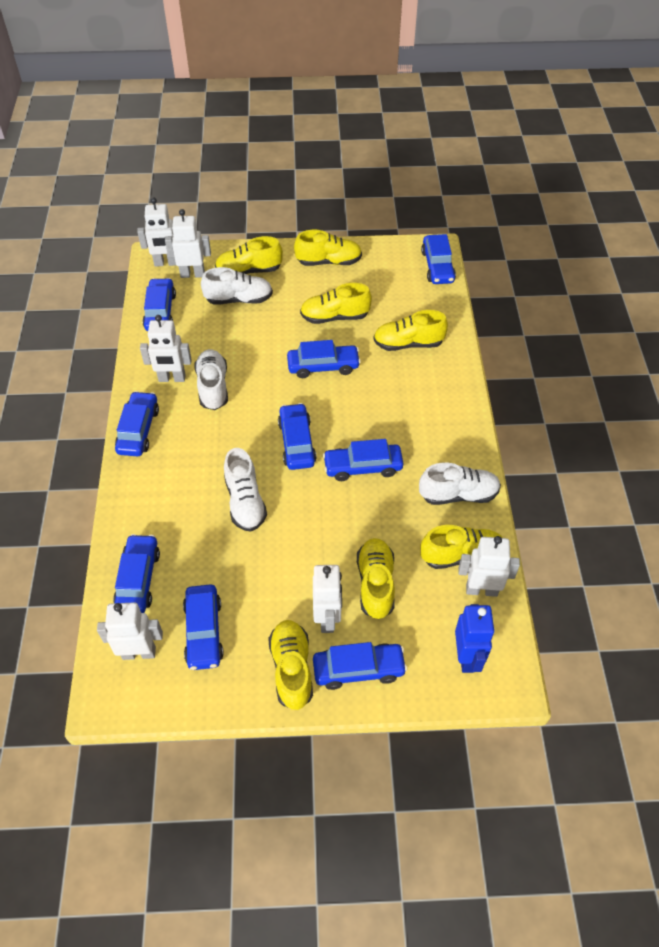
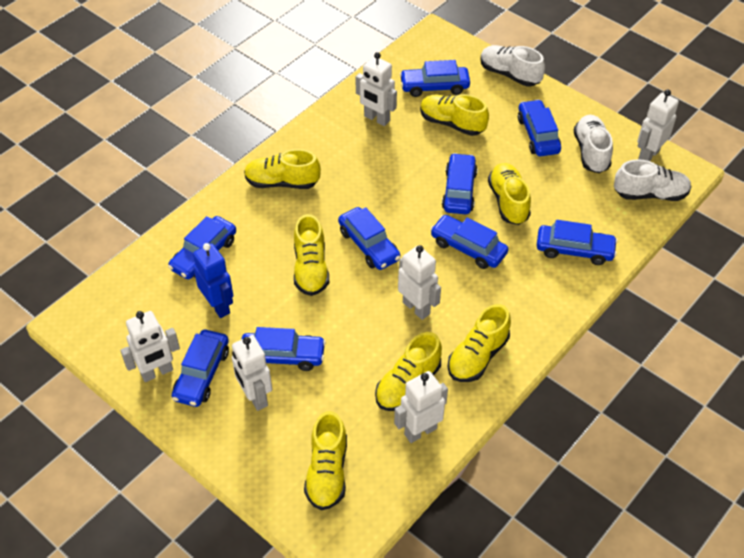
white shoe: 4 -> 3

